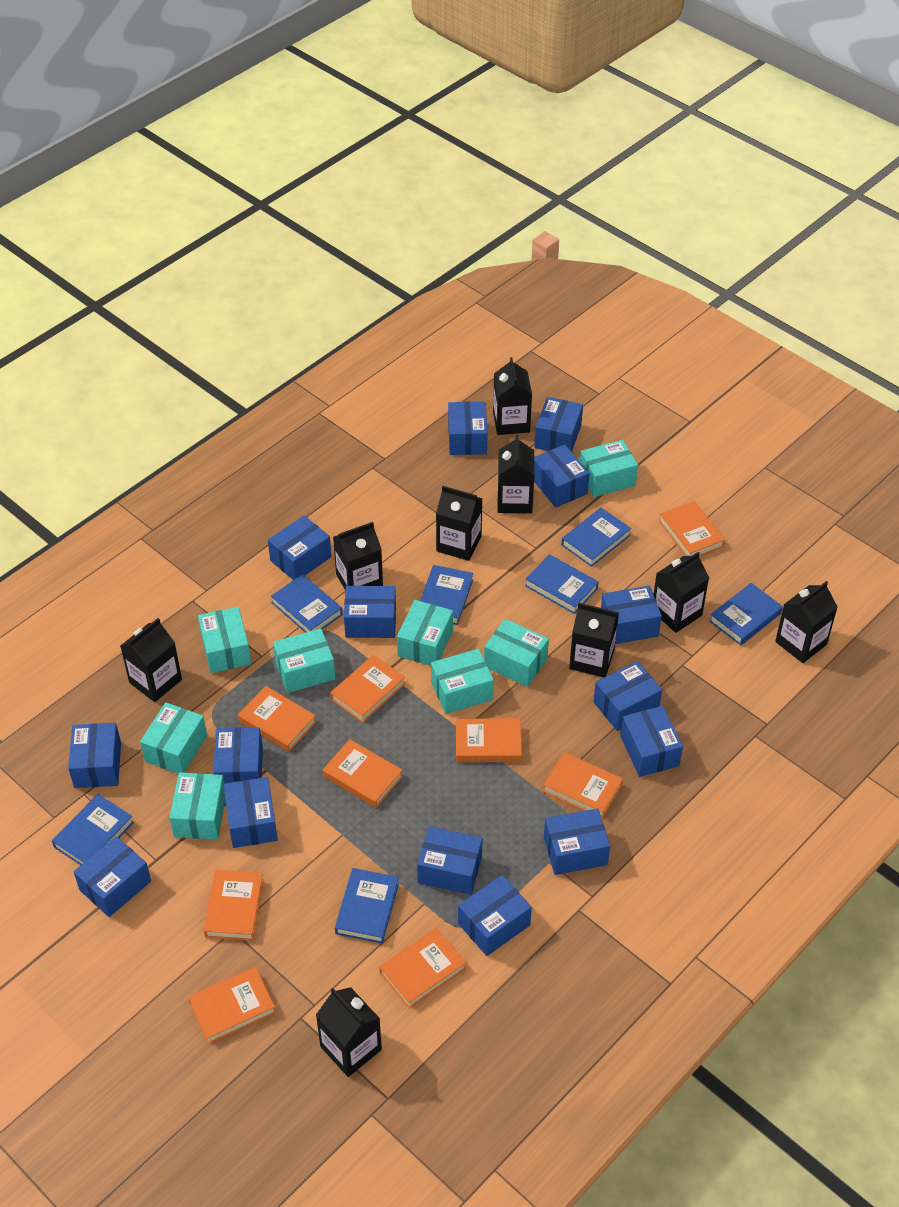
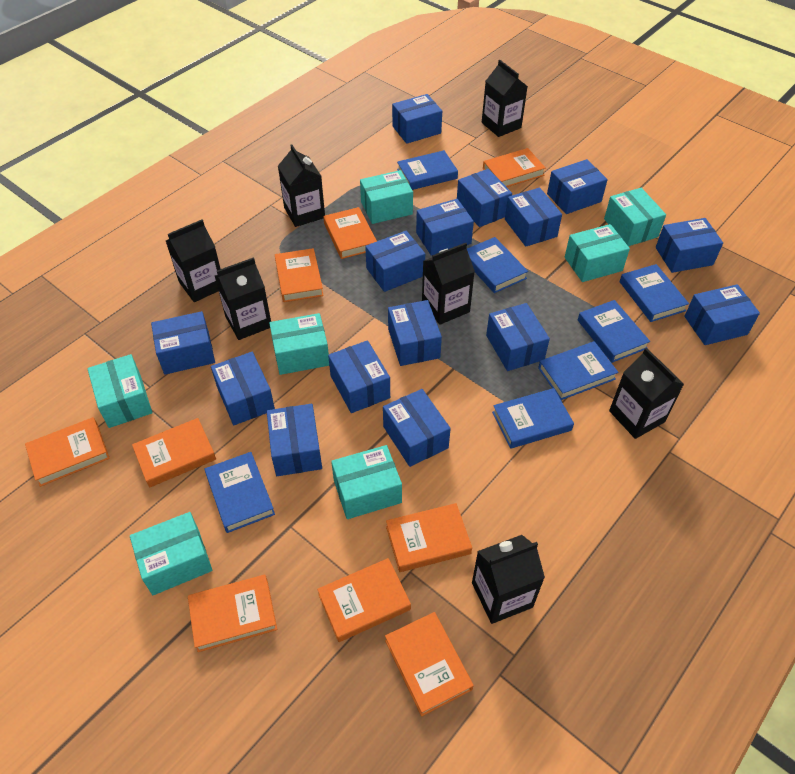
black carton: 9 -> 7
turquoise box: 8 -> 7

